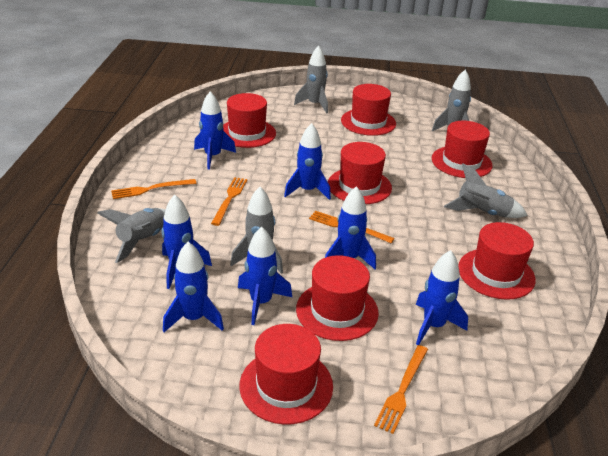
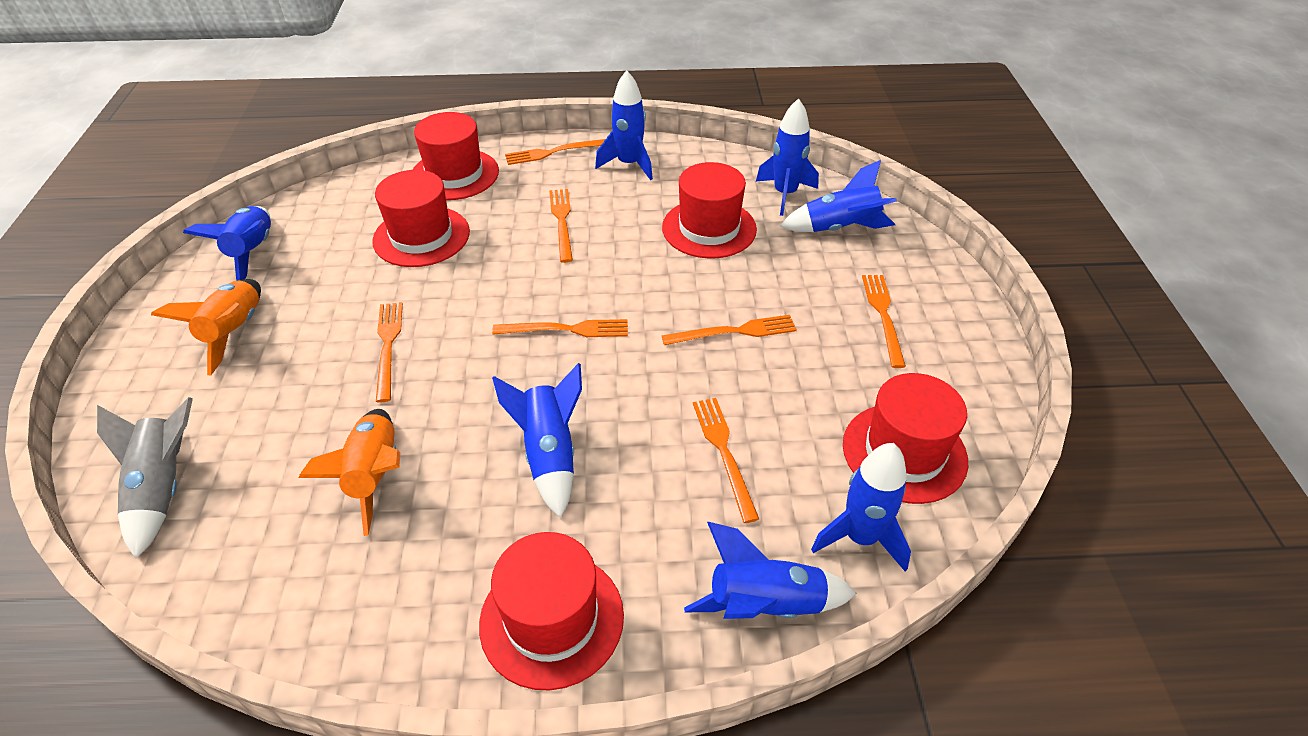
grey rocket: 5 -> 1
orange fork: 4 -> 7
orange rocket: 0 -> 2
red hat: 7 -> 5

